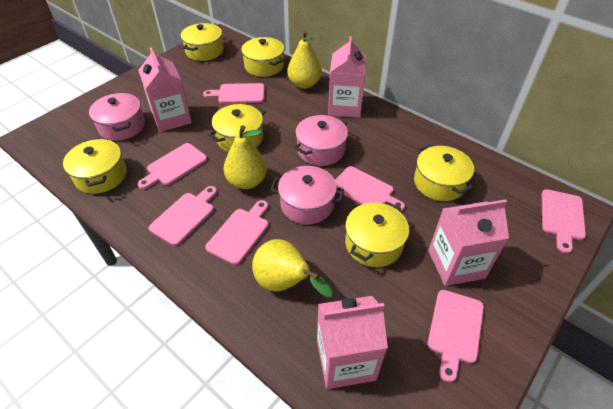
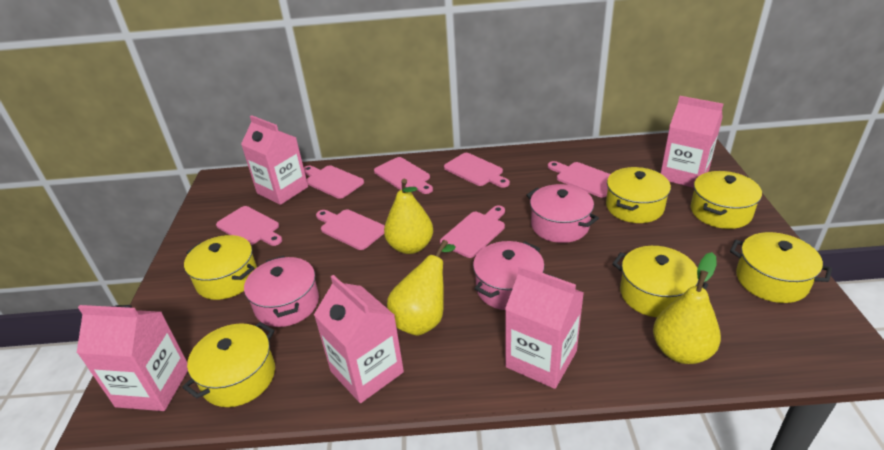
pink carton: 4 -> 5

